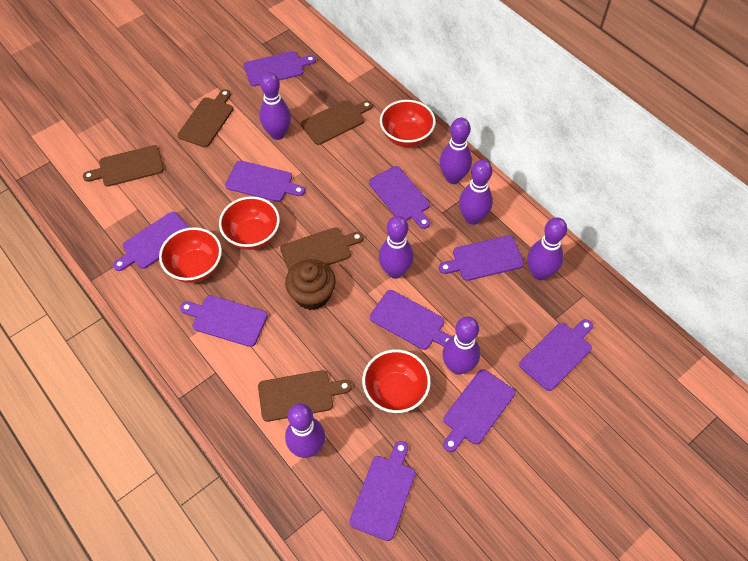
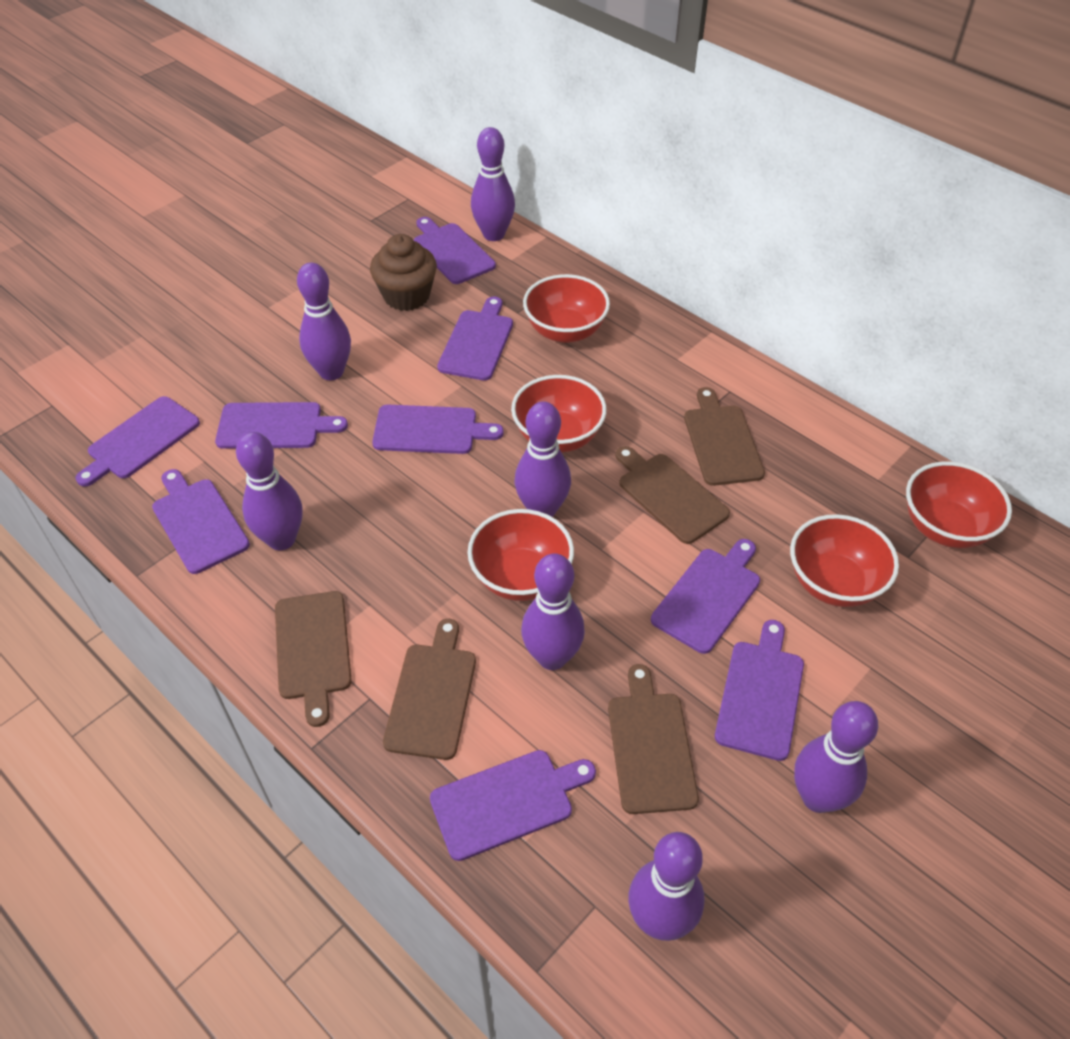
purple cutting board: 10 -> 9
red bowl: 4 -> 5

